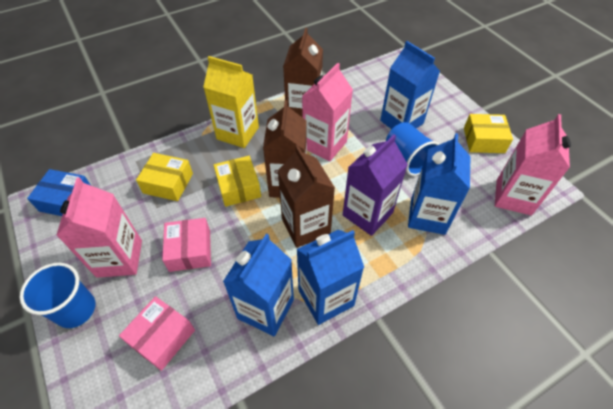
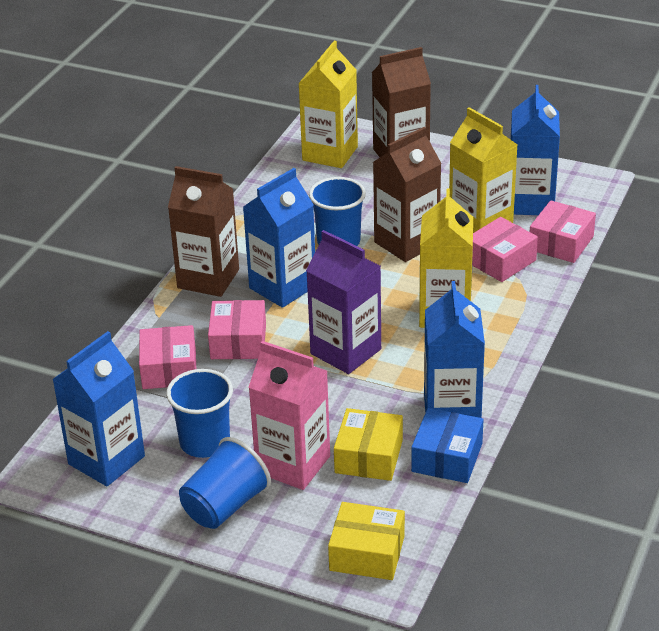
blue cup: 2 -> 3
pink box: 2 -> 4
pink carton: 3 -> 1
yellow box: 3 -> 2
yellow carton: 1 -> 3

